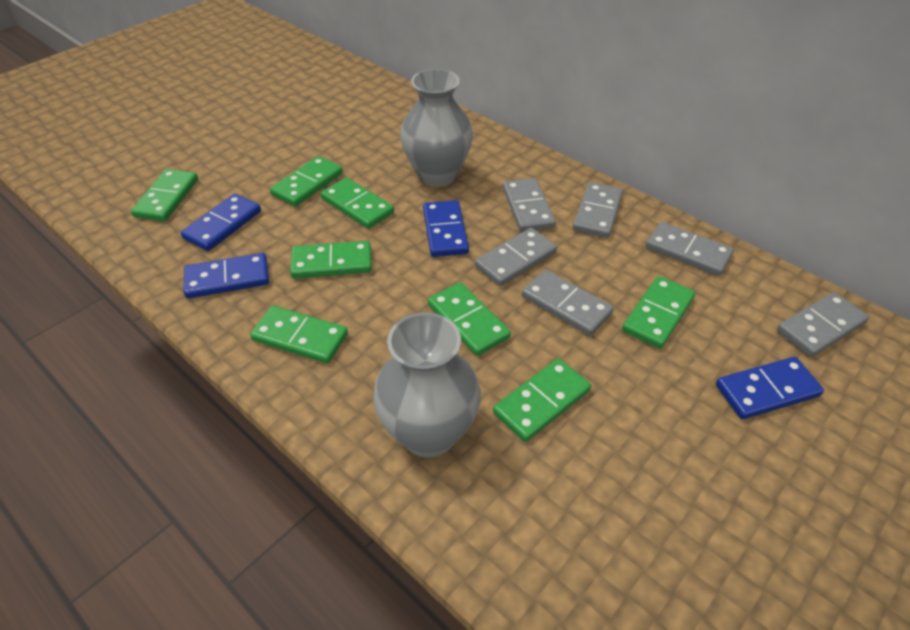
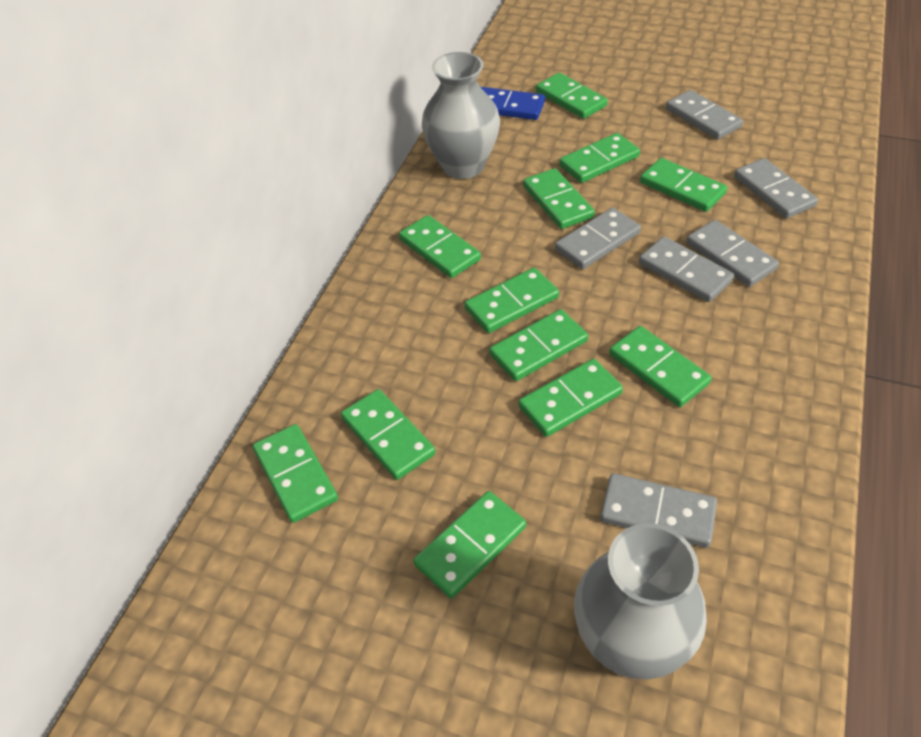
blue domino: 4 -> 1
green domino: 8 -> 12

